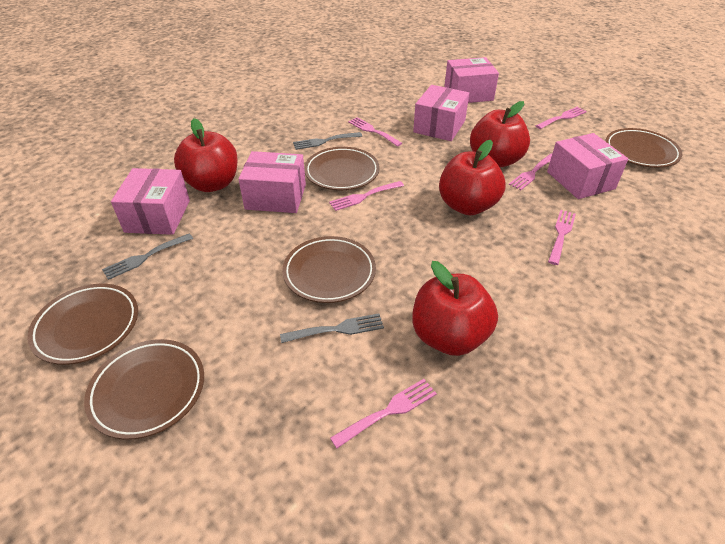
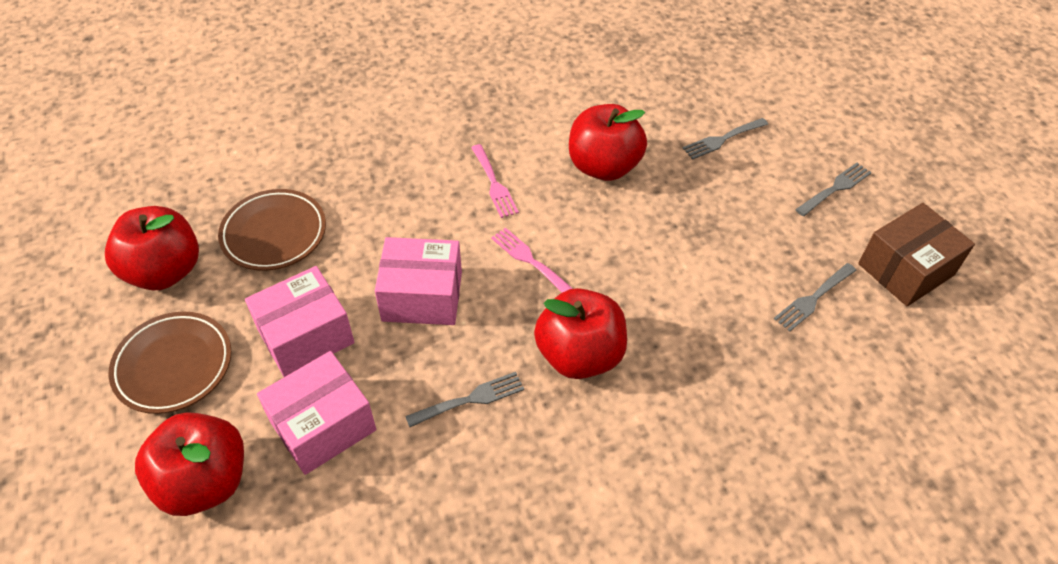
brown box: 0 -> 1
brown plate: 5 -> 2
grey fork: 3 -> 4
pink box: 5 -> 3
pink fork: 6 -> 2

